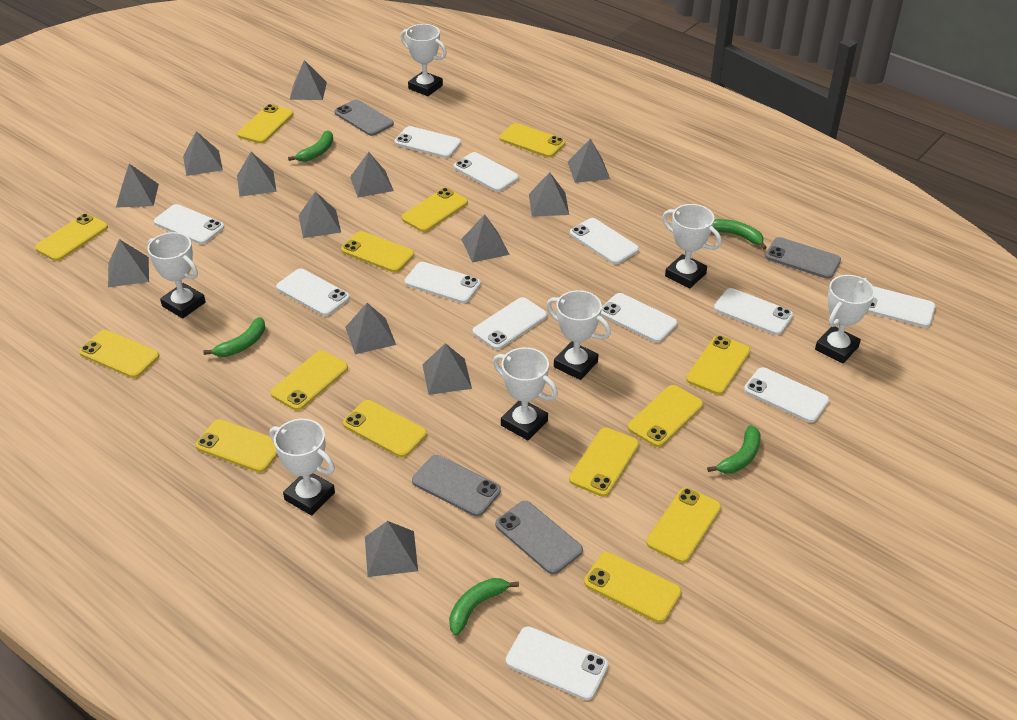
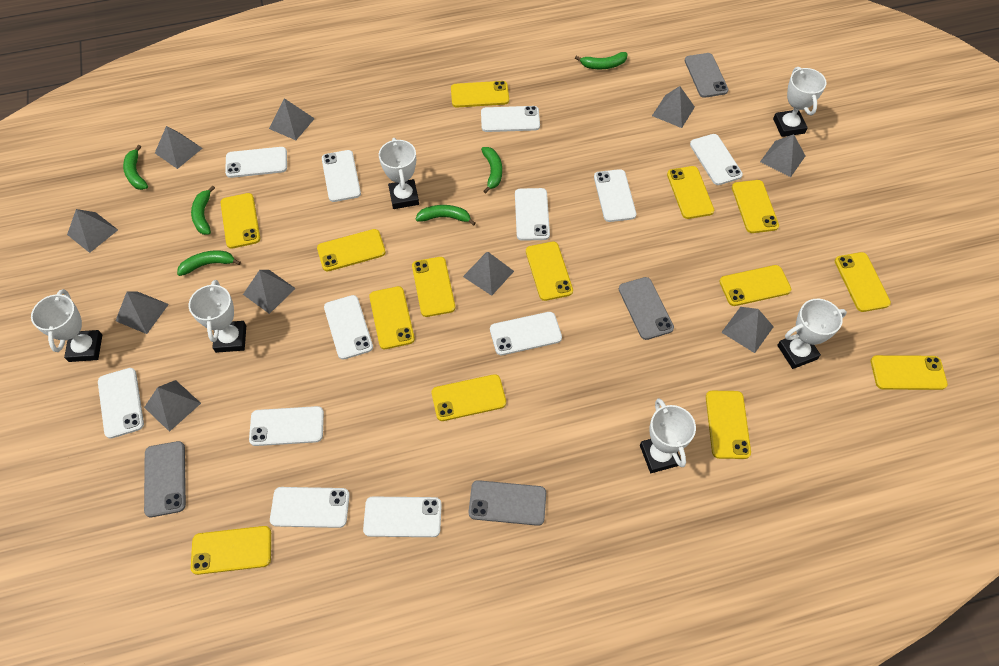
green banana: 5 -> 6
grey pyramid: 13 -> 10
white trophy: 7 -> 6

